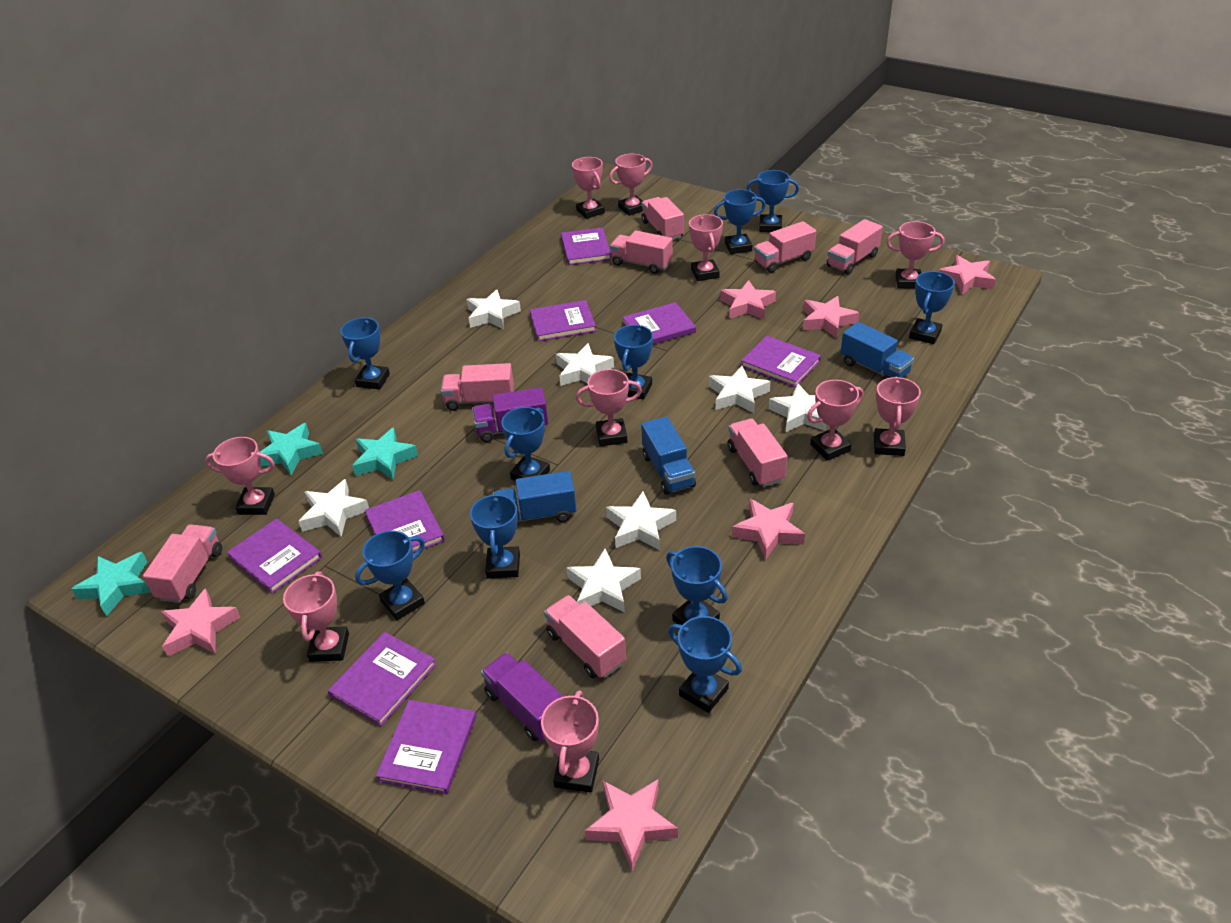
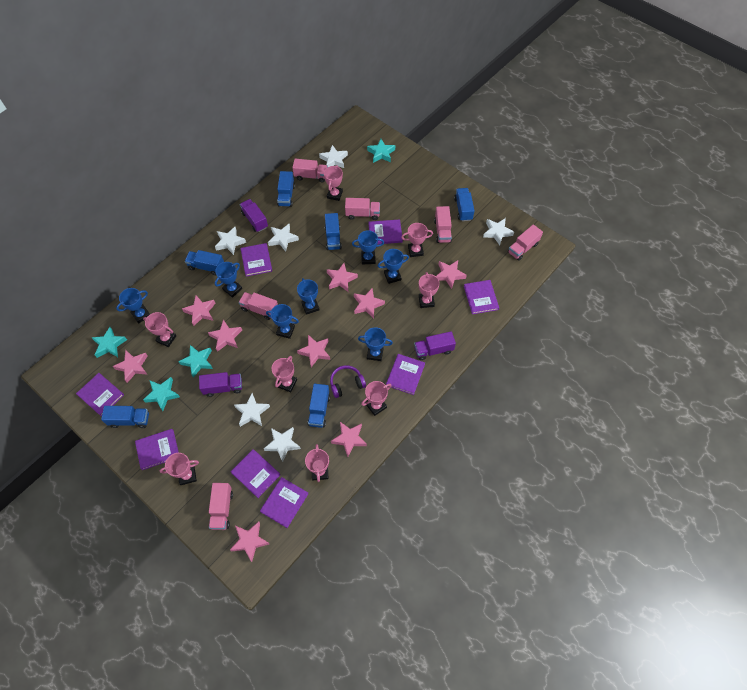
blue trophy: 10 -> 7
blue truck: 3 -> 6
pink star: 6 -> 9
pink trophy: 10 -> 8
pink truck: 8 -> 6
purple headphones: 0 -> 1
purple truck: 2 -> 3
turquoise star: 3 -> 4
white star: 7 -> 6

